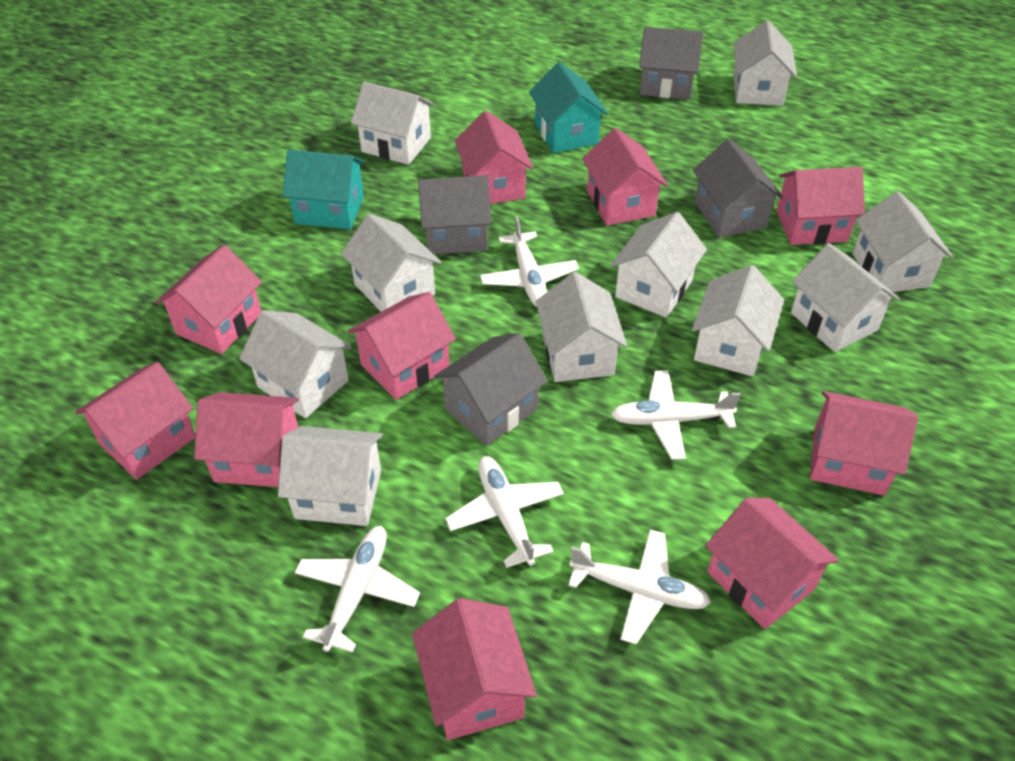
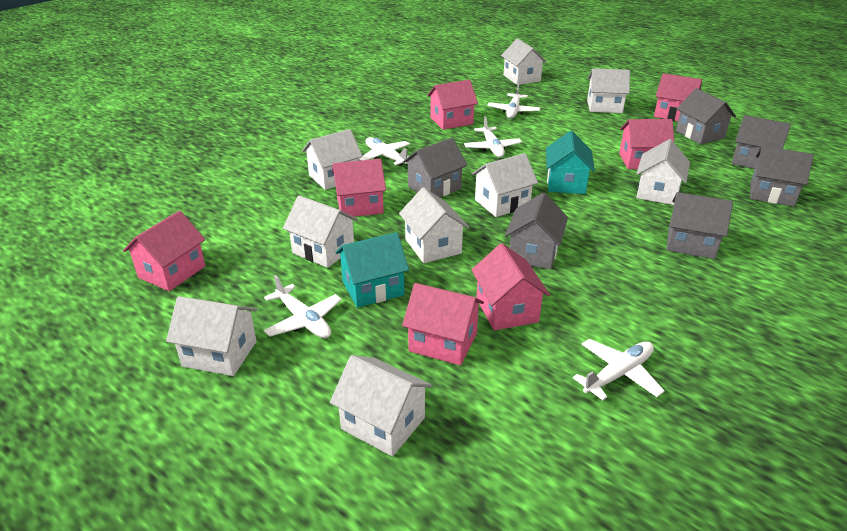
grey house: 4 -> 6
pink house: 10 -> 7
white house: 10 -> 9

